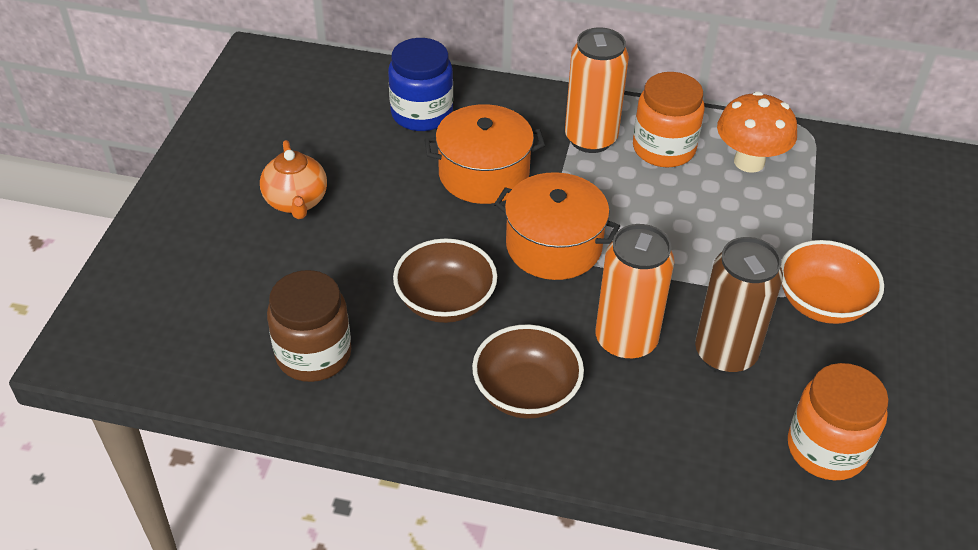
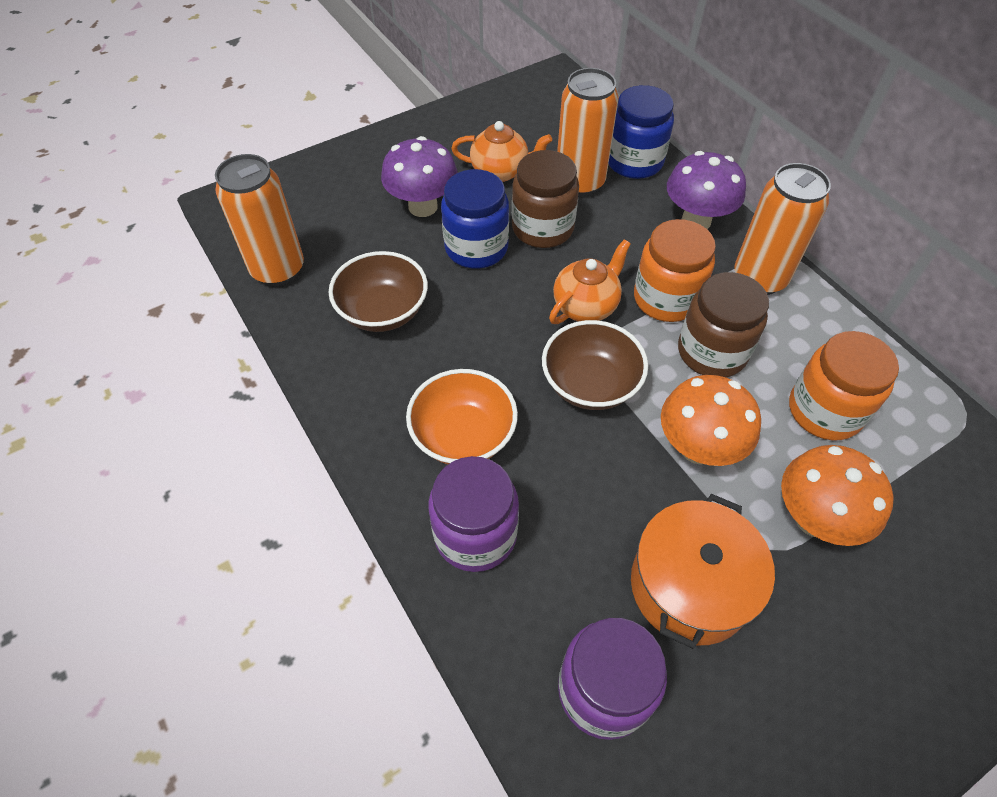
blue jar: 1 -> 2
brown can: 1 -> 0
brown jar: 1 -> 2
orange can: 2 -> 3
orange mushroom: 1 -> 2
orange pot: 2 -> 1
orange teapot: 1 -> 2
purple jar: 0 -> 2
purple mushroom: 0 -> 2

